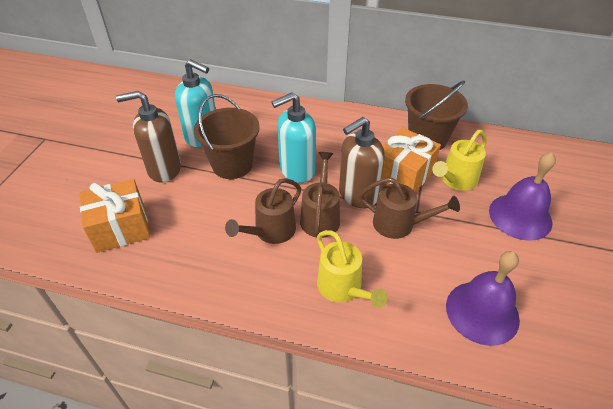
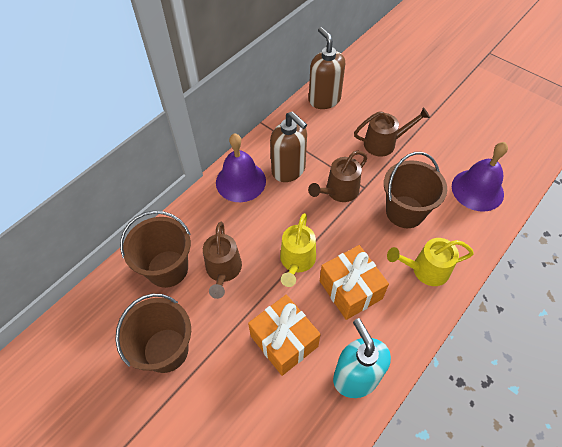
brown bucket: 2 -> 3
turquoise soap dispenser: 2 -> 1

